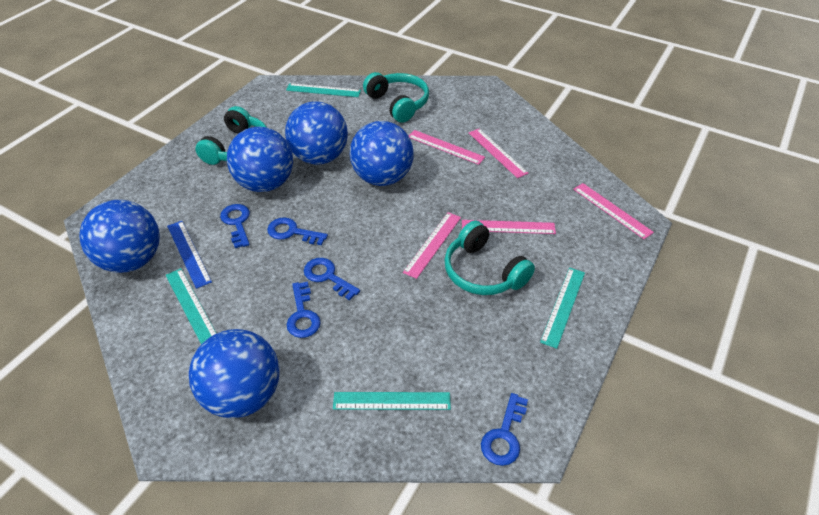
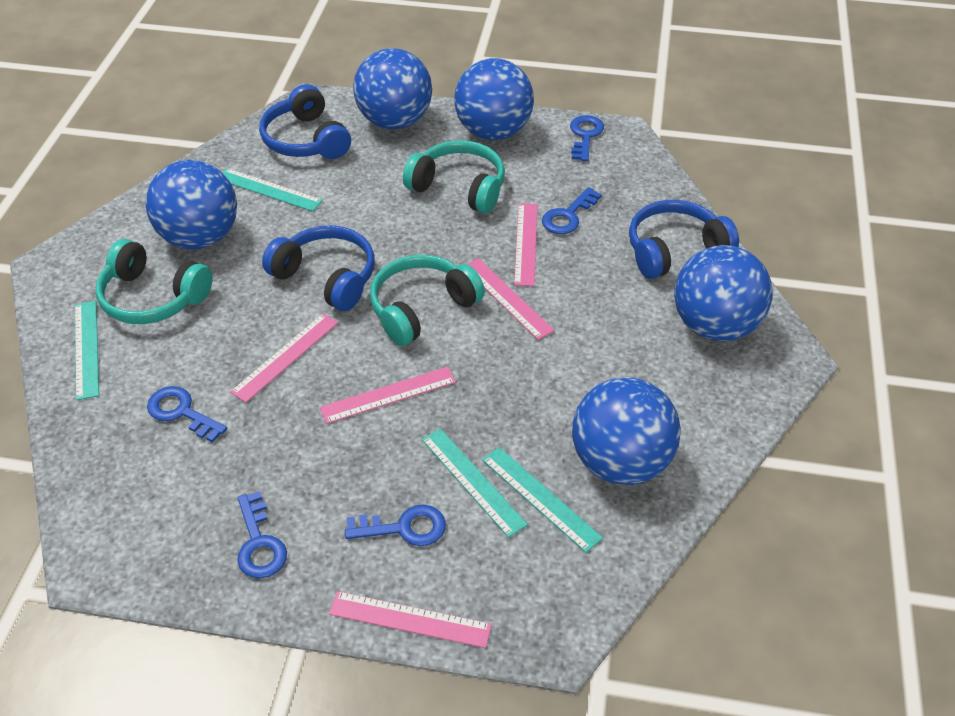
blue headphones: 0 -> 3
blue ruler: 1 -> 0

